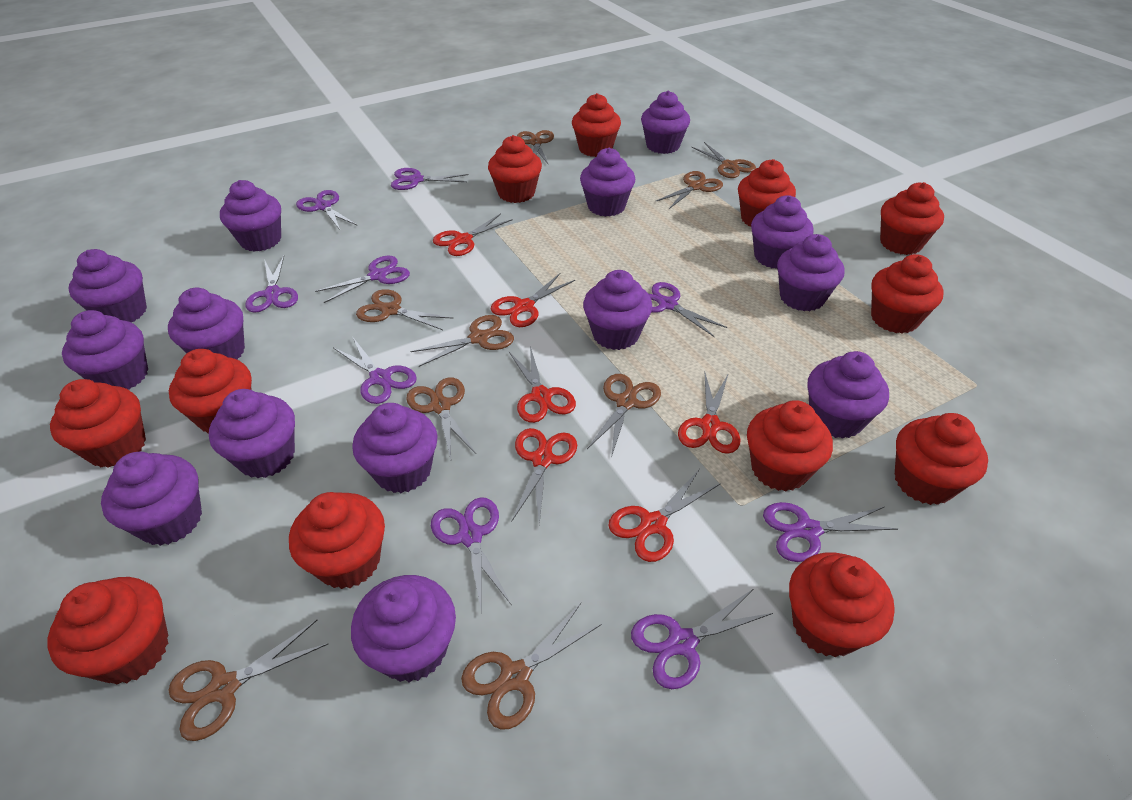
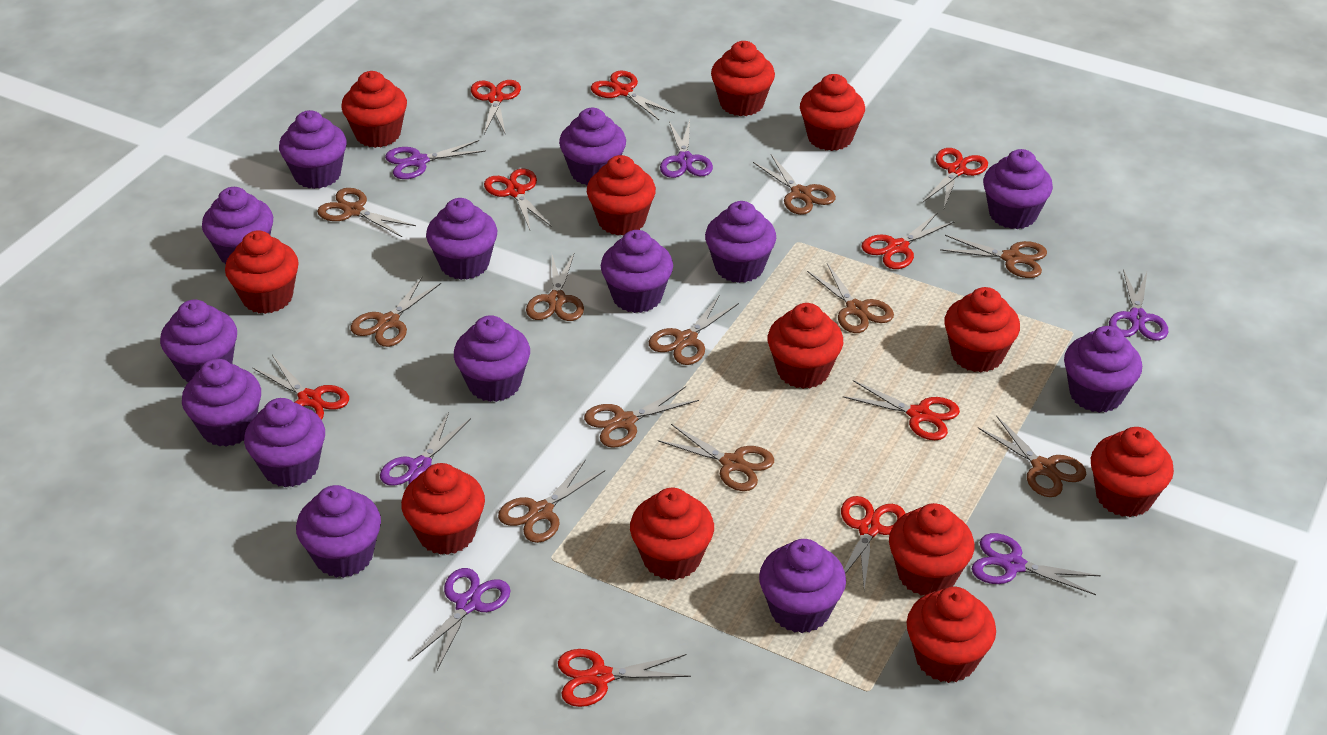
brown scissors: 9 -> 11
purple scissors: 9 -> 6
red scissors: 6 -> 9

